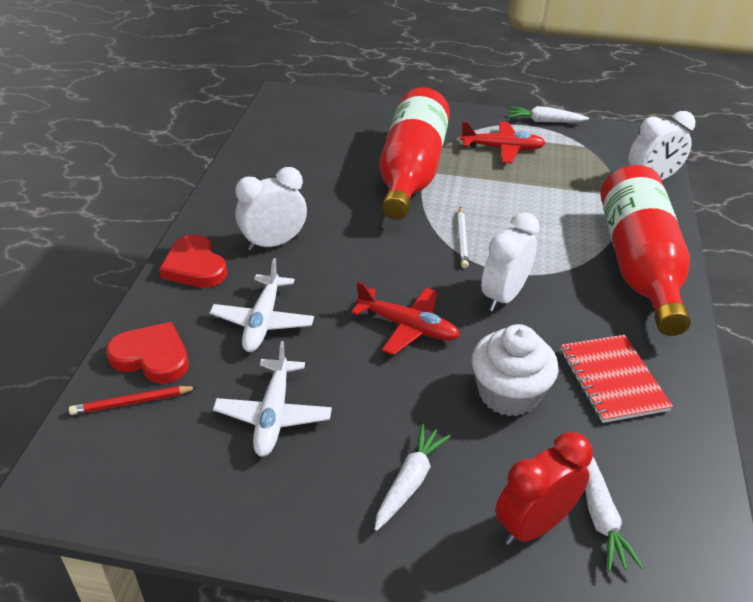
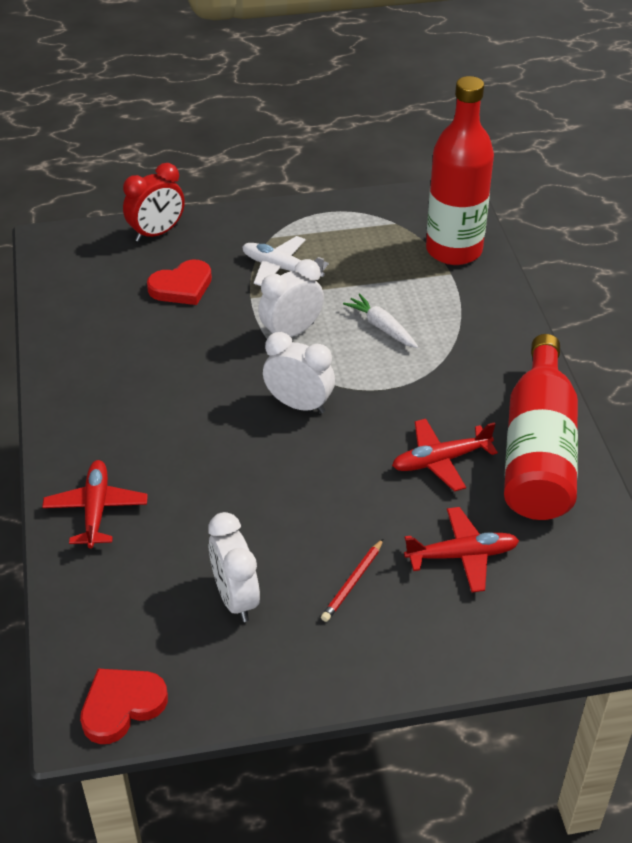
red notebook: 1 -> 0
red plane: 2 -> 3
white carrot: 3 -> 1
white cupcake: 1 -> 0
white pencil: 1 -> 0
white plane: 2 -> 1

